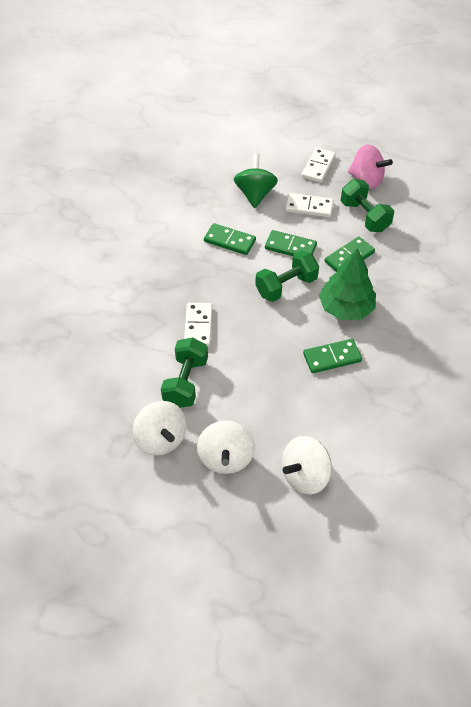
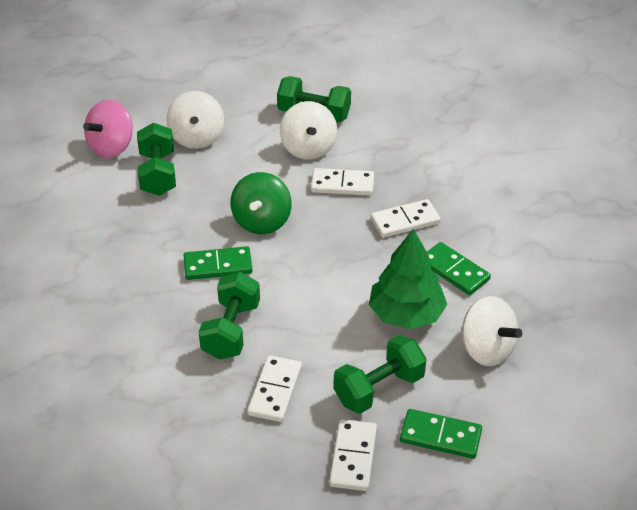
green domino: 4 -> 3
green dumbbell: 3 -> 4
white domino: 3 -> 4

